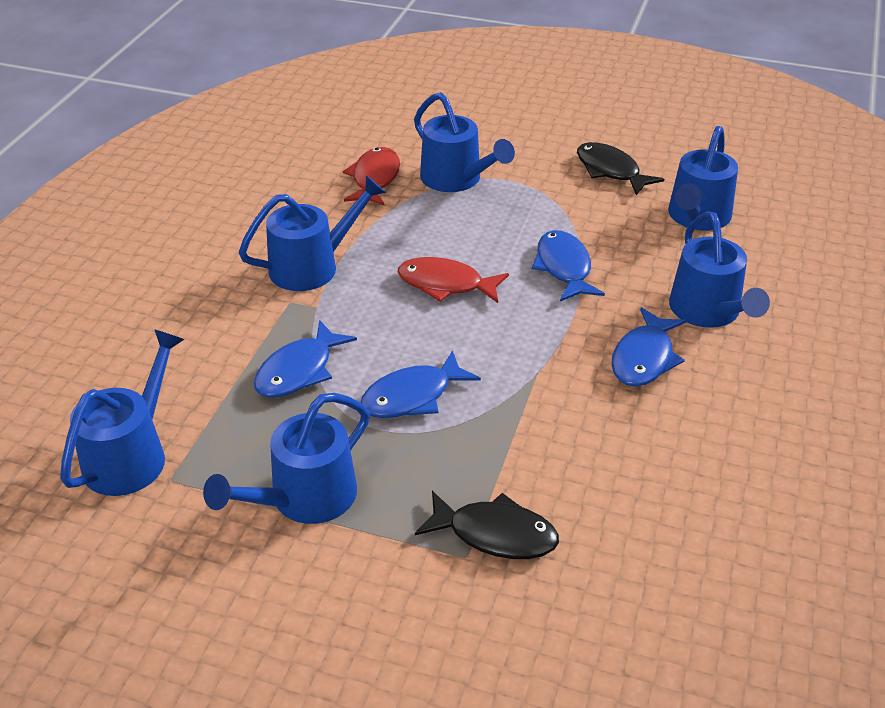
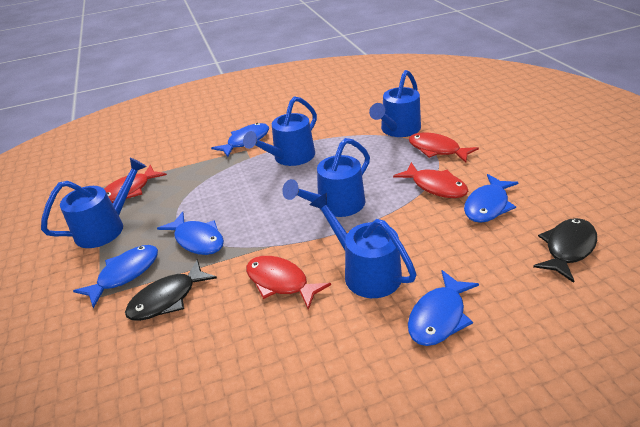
blue fish: 4 -> 5
blue watering can: 6 -> 5
red fish: 2 -> 4

